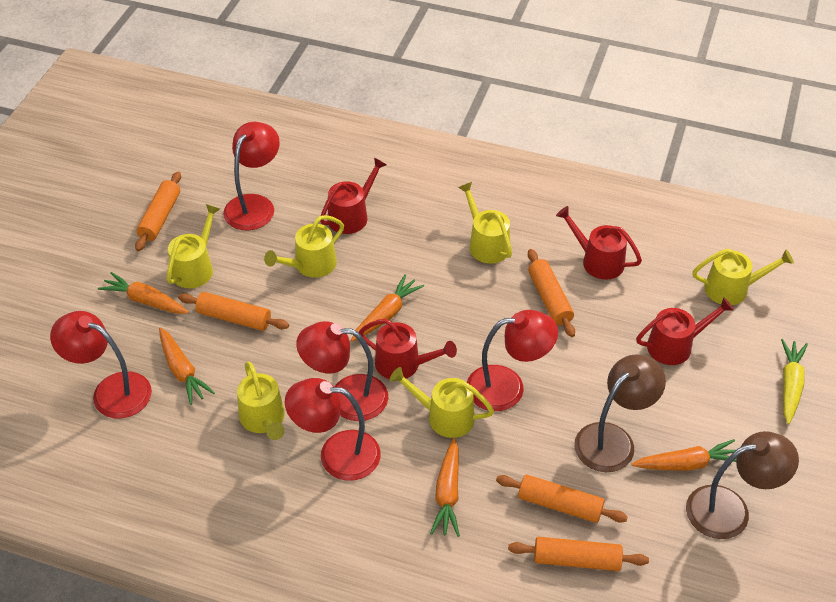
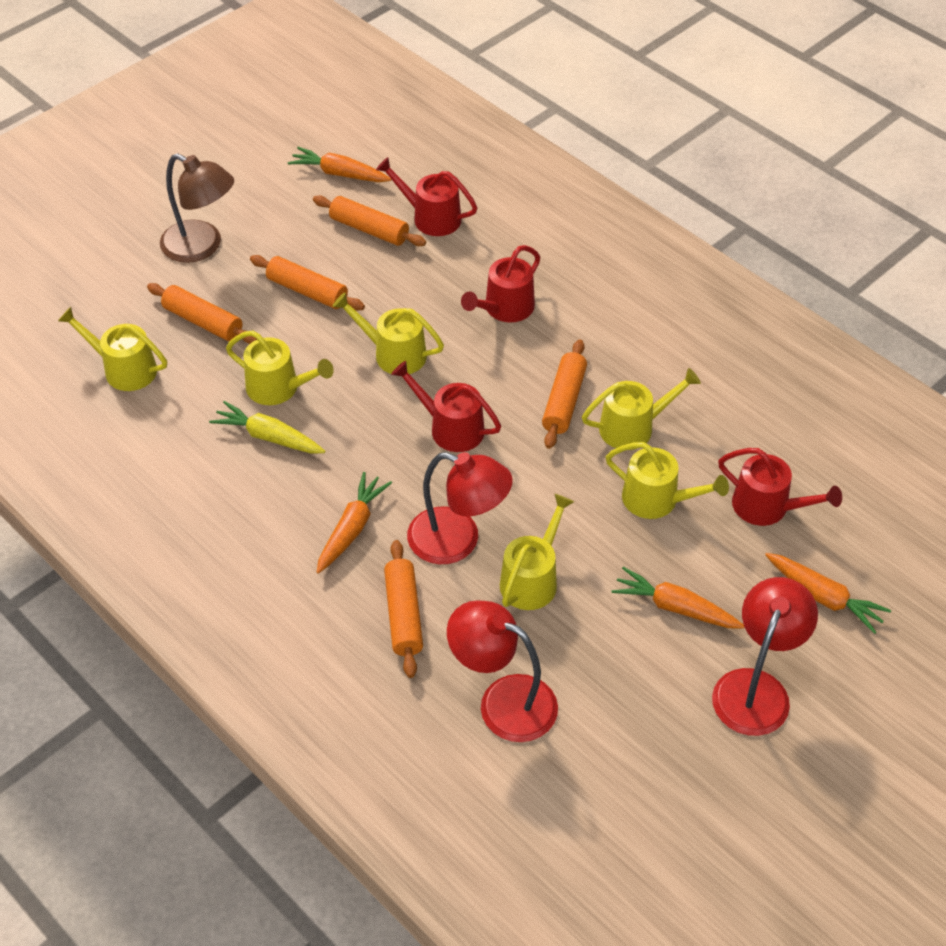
brown lamp: 2 -> 1
orange carrot: 5 -> 4
red lamp: 5 -> 3

